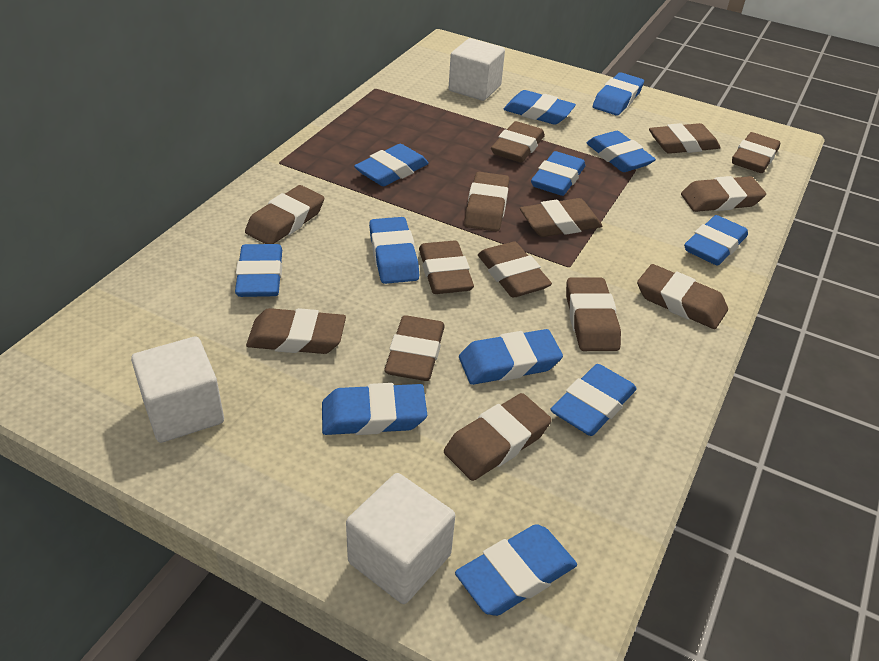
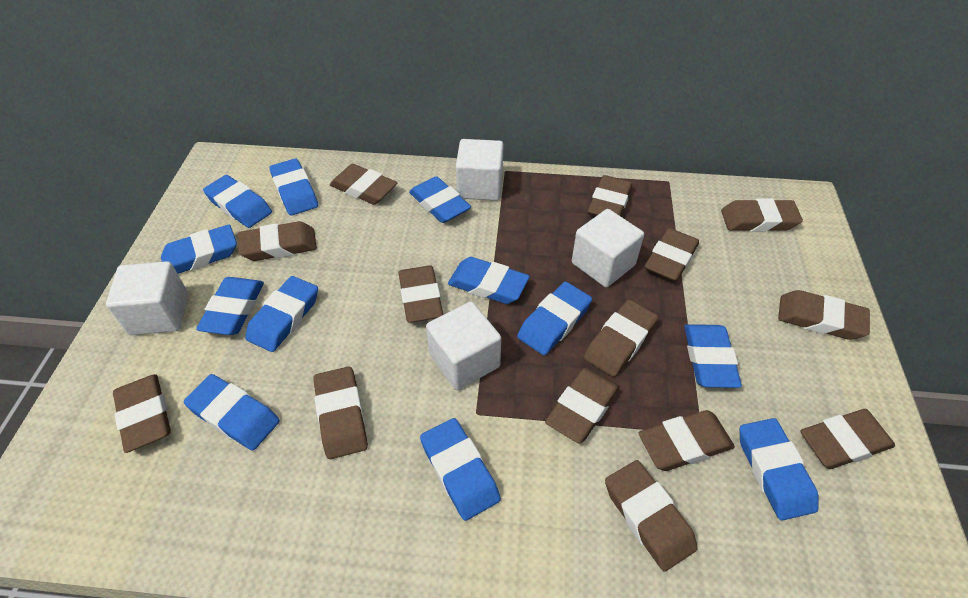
white cube: 3 -> 4

